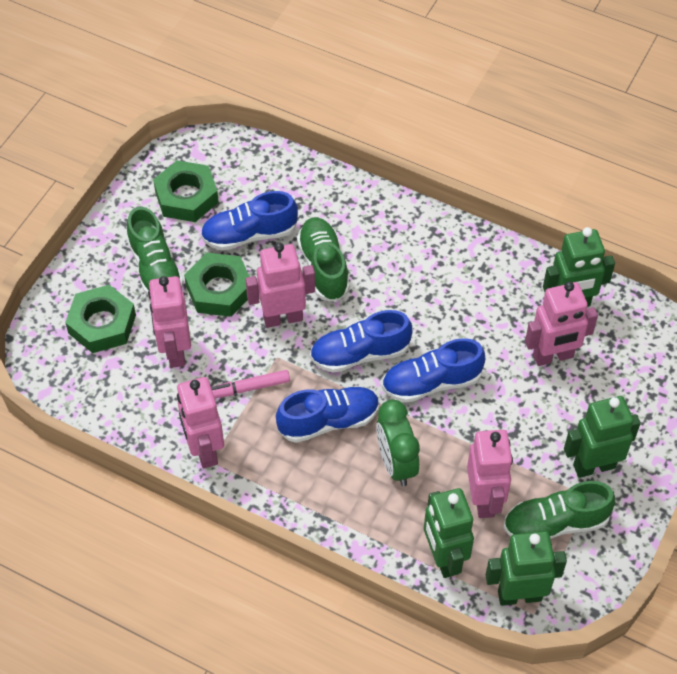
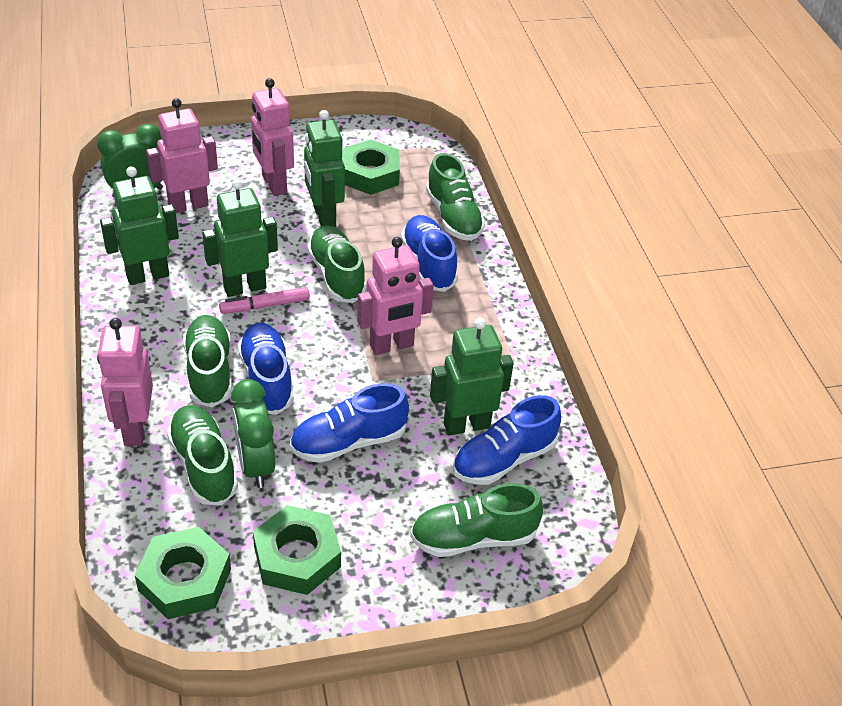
green clock: 1 -> 2
green shoe: 3 -> 5
pink robot: 5 -> 4

